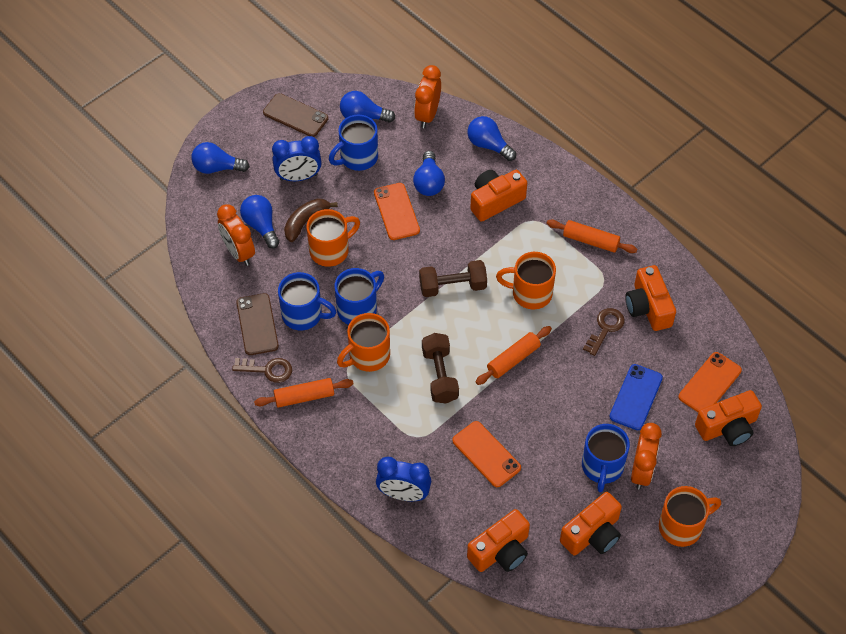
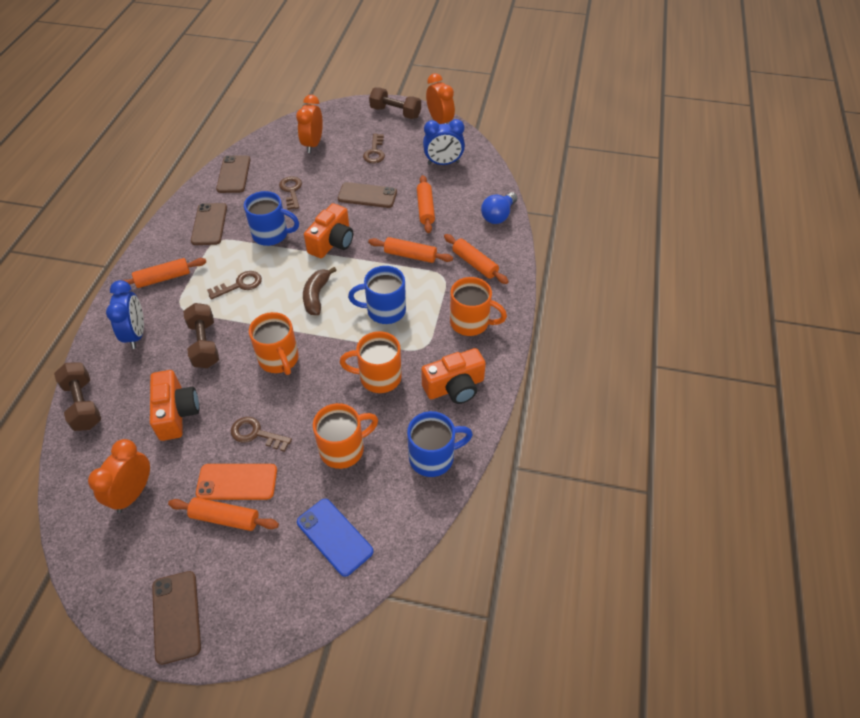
blue light bulb: 5 -> 1
blue mug: 4 -> 3
brown dumbbell: 2 -> 3
brown key: 2 -> 4
brown phone: 2 -> 4
orange camera: 5 -> 3
orange phone: 3 -> 1
orange rolling pin: 3 -> 5

